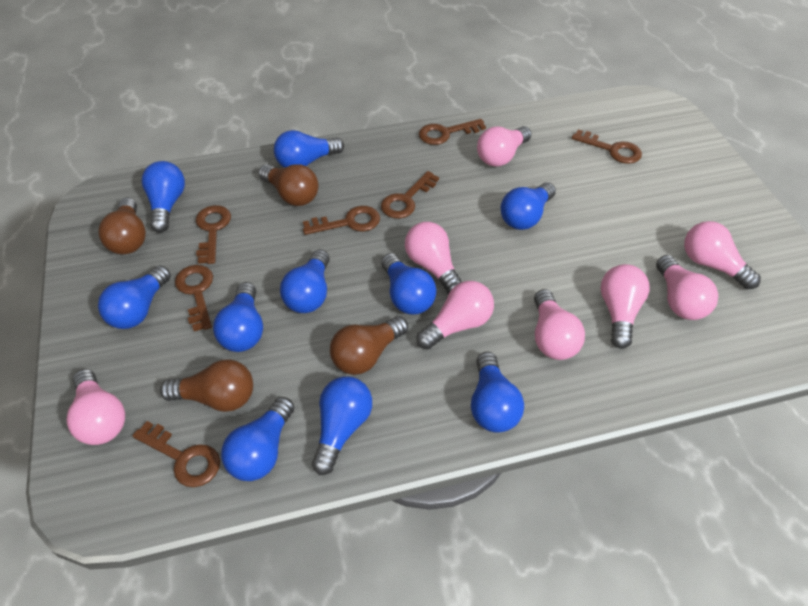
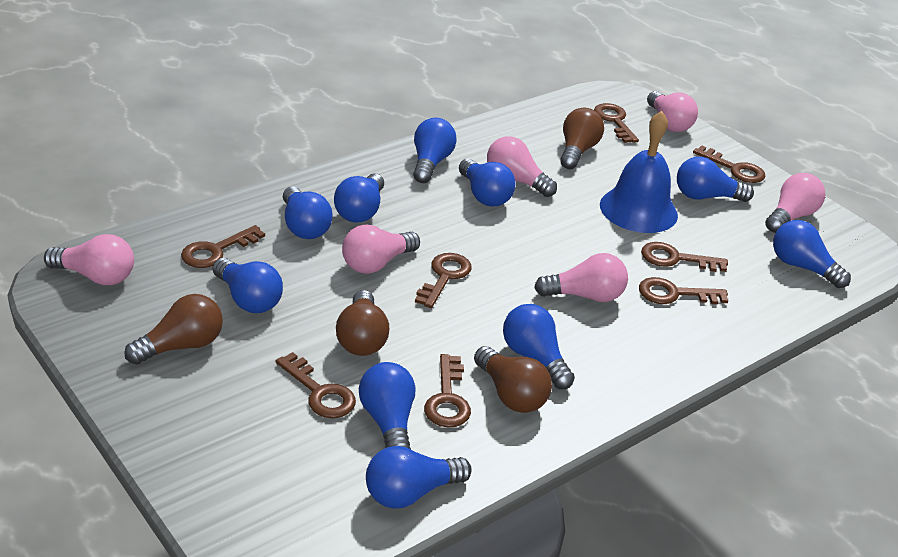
blue bell: 0 -> 1
brown key: 7 -> 8
pink light bulb: 8 -> 6

